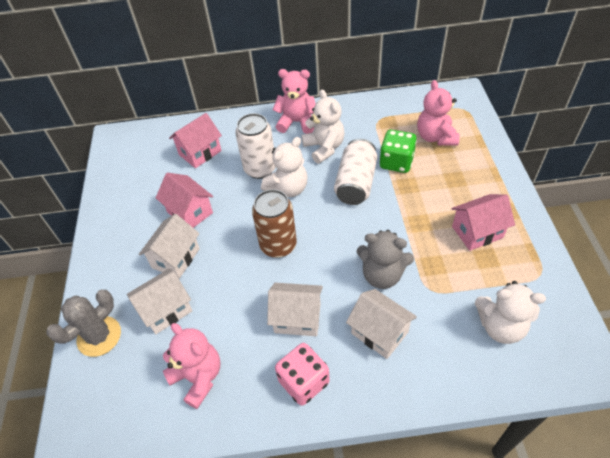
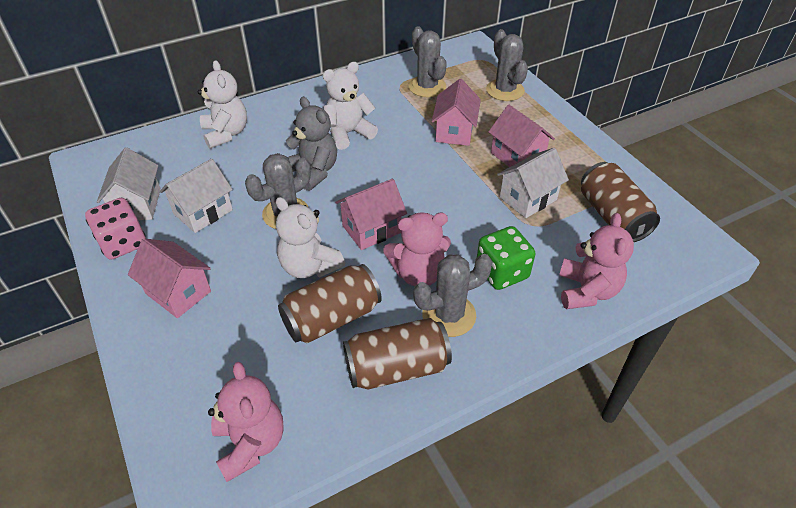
brown can: 1 -> 3
grey cactus: 1 -> 4
pink house: 3 -> 4
white can: 2 -> 0
white house: 4 -> 3

